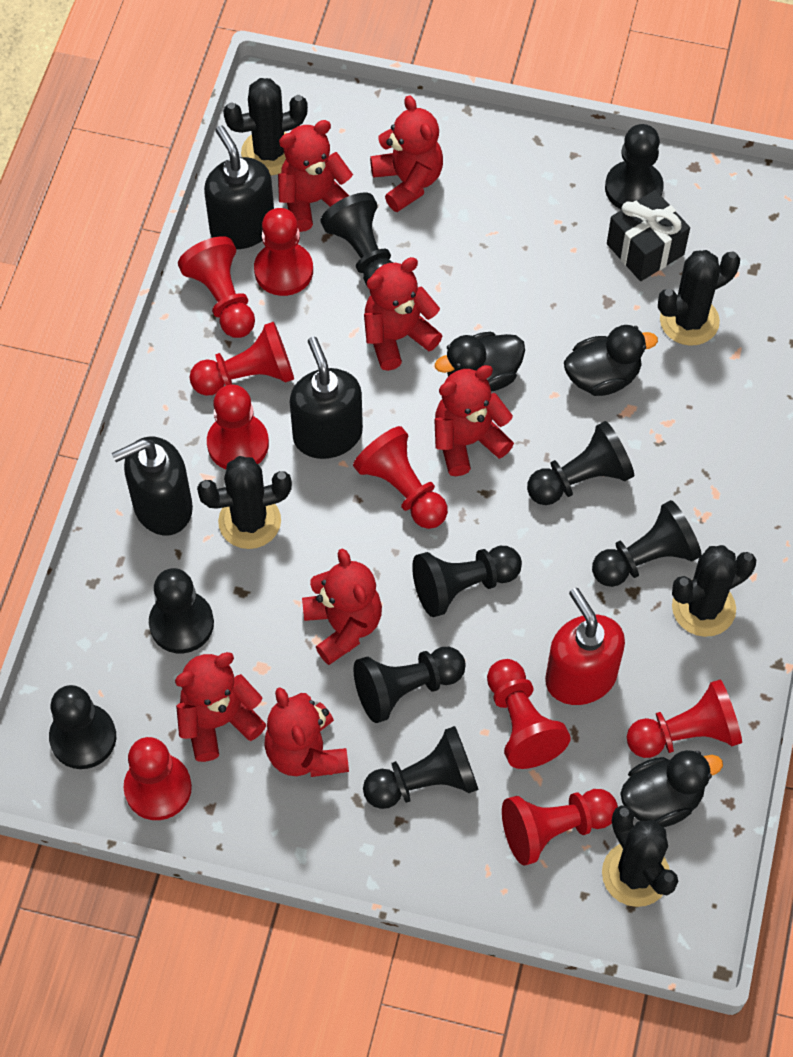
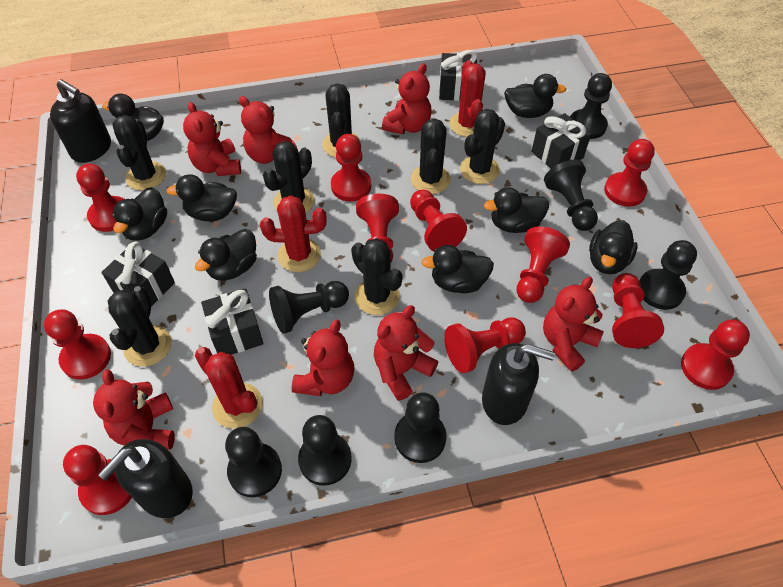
black cactus: 5 -> 7
black duck: 3 -> 8
black gift: 1 -> 4
black pawn: 9 -> 7
red cactus: 0 -> 3
red pawn: 9 -> 11
red soap dispenser: 1 -> 0

